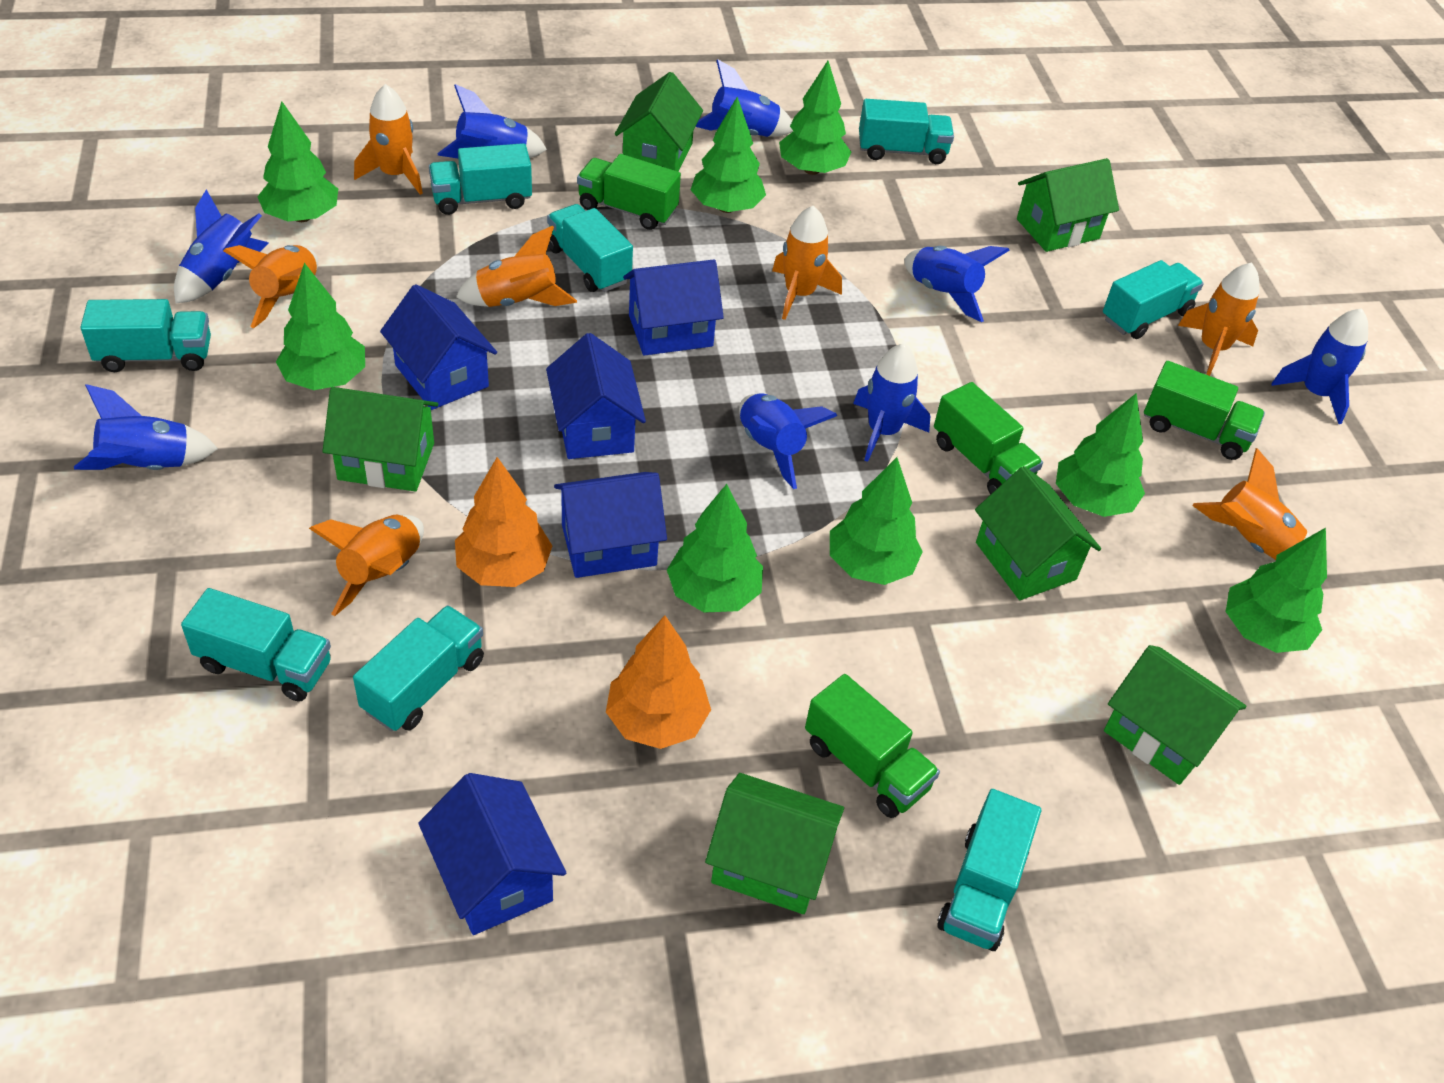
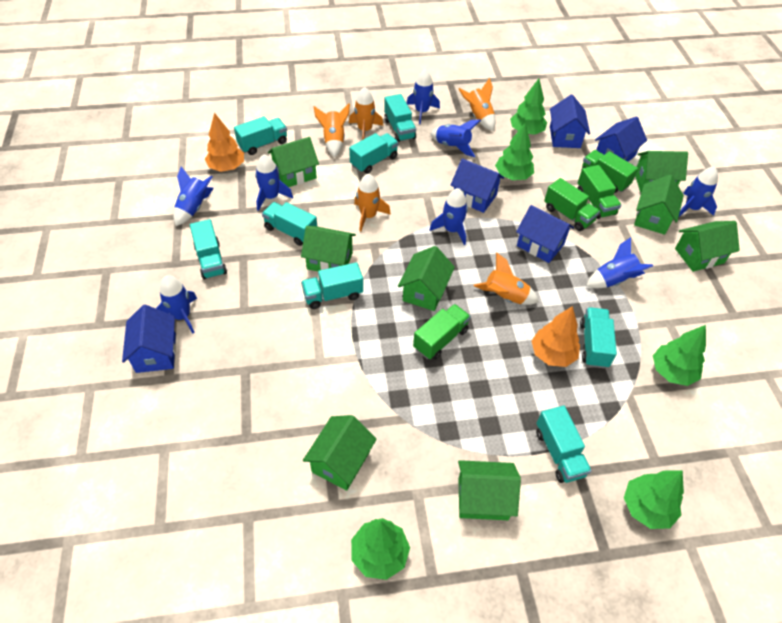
green house: 6 -> 8
green tree: 8 -> 5
orange rocket: 7 -> 5

